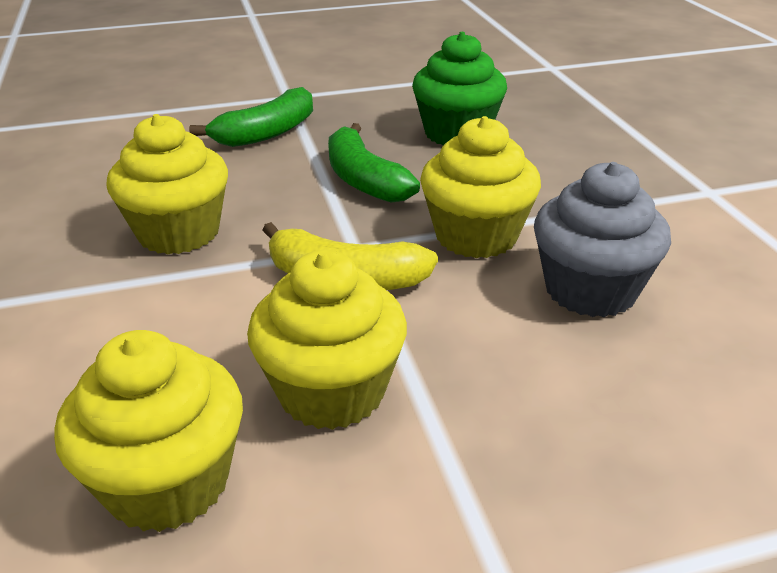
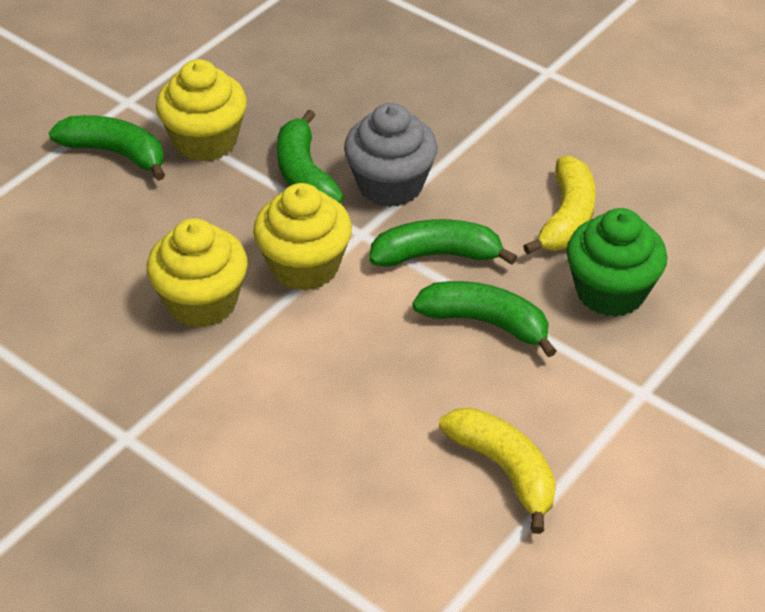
green banana: 2 -> 4
yellow banana: 1 -> 2
yellow cupcake: 4 -> 3

